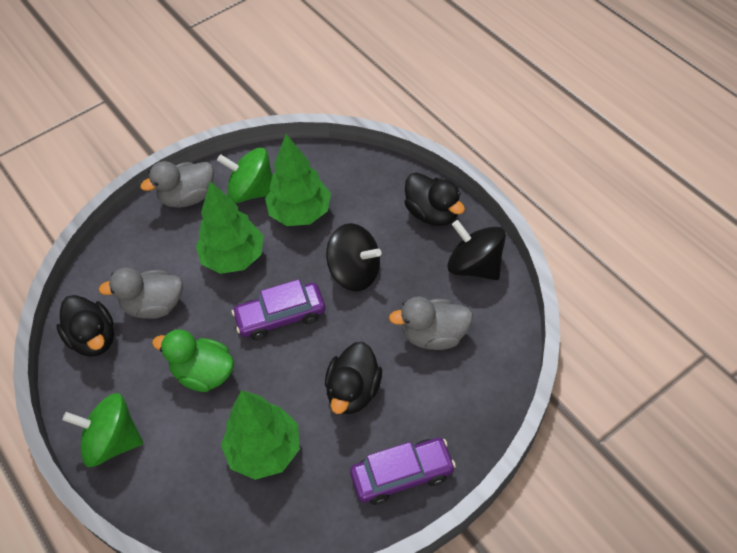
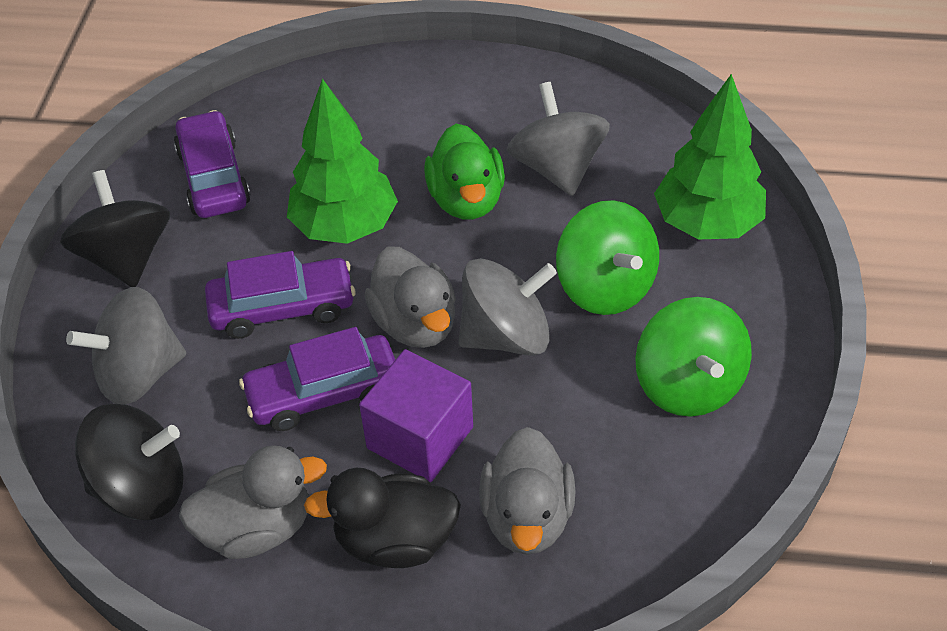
black duck: 3 -> 1
green tree: 3 -> 2
grey spinning top: 0 -> 3
purple car: 2 -> 3
purple cube: 0 -> 1

